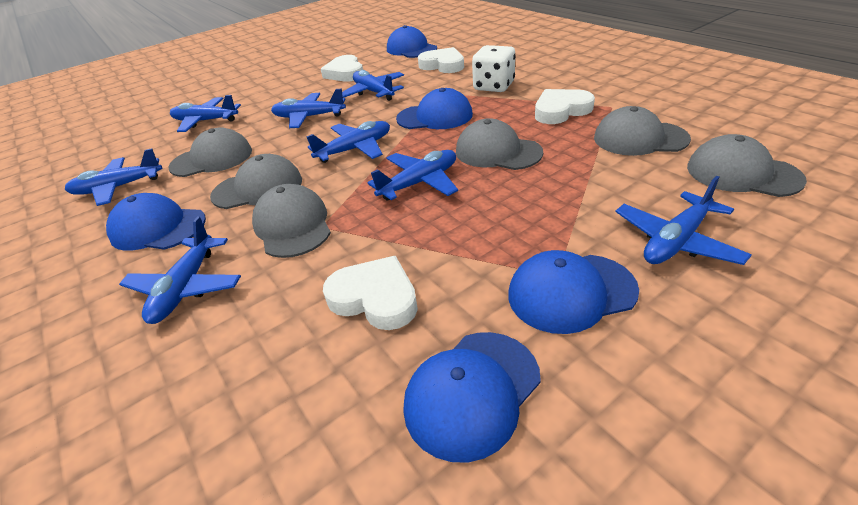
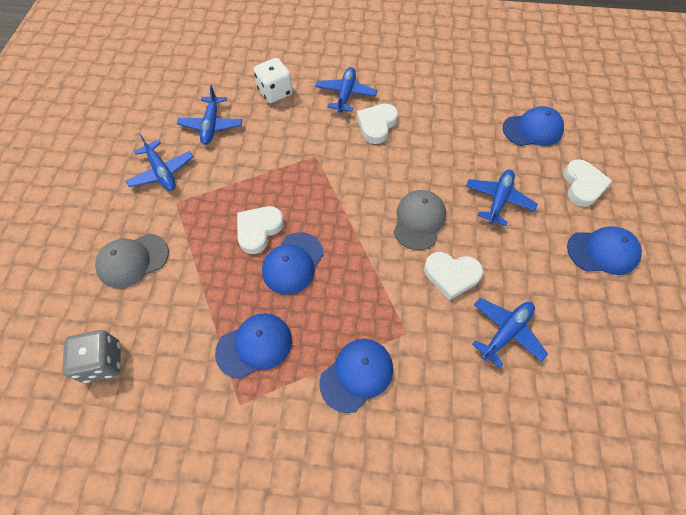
blue plane: 8 -> 5
grey cap: 6 -> 2
grey dice: 0 -> 1

